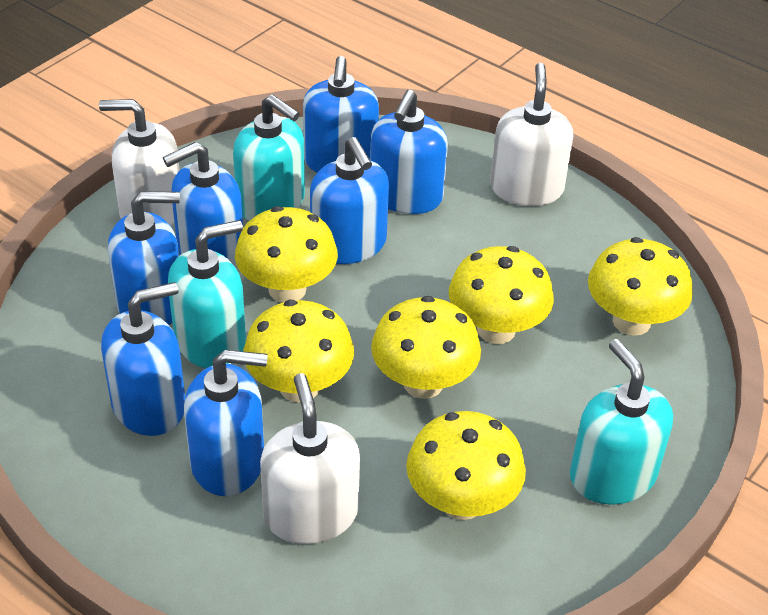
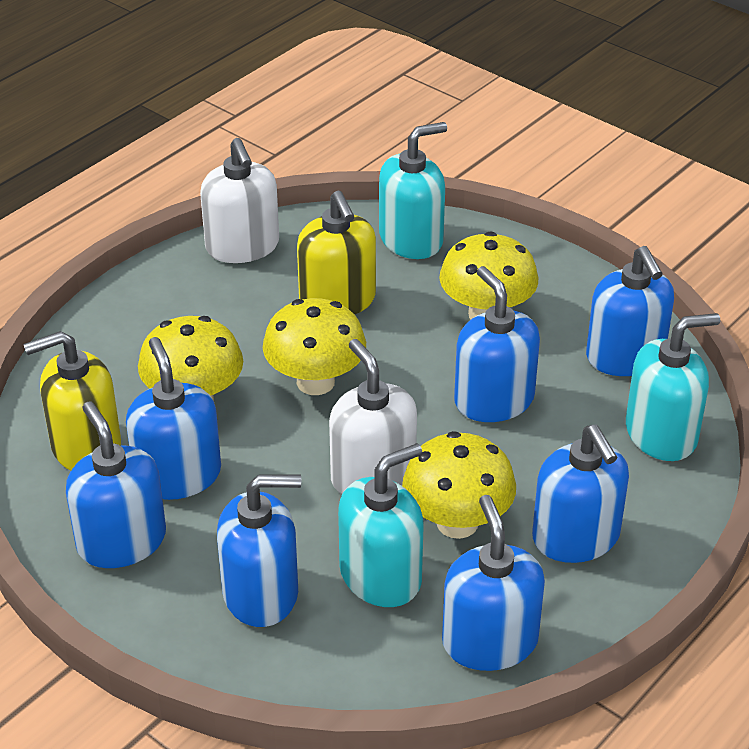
white soap dispenser: 3 -> 2
yellow mushroom: 6 -> 4
yellow soap dispenser: 0 -> 2

